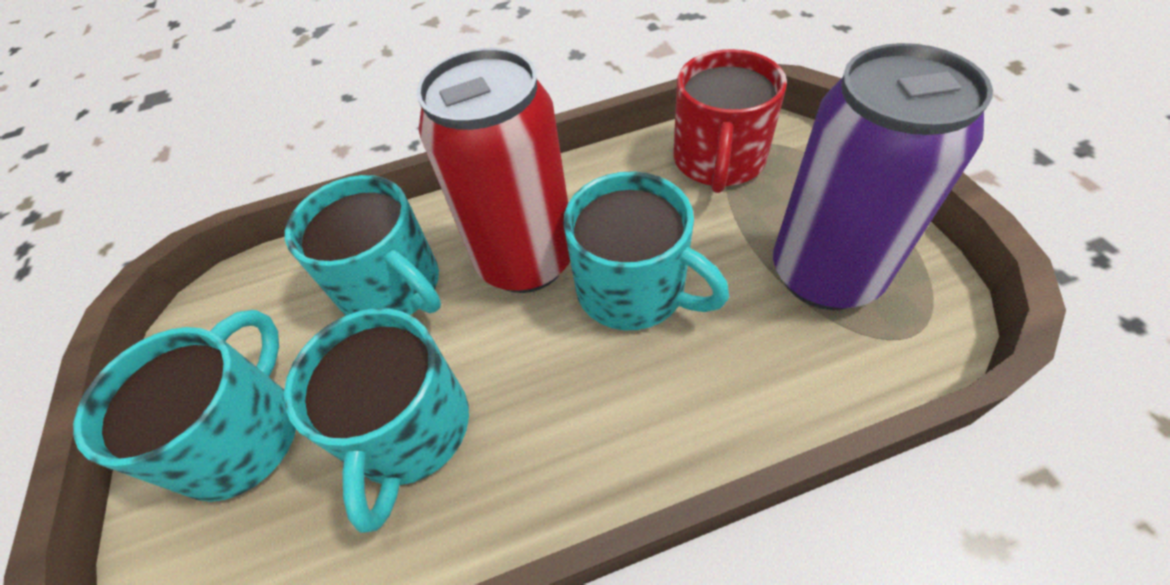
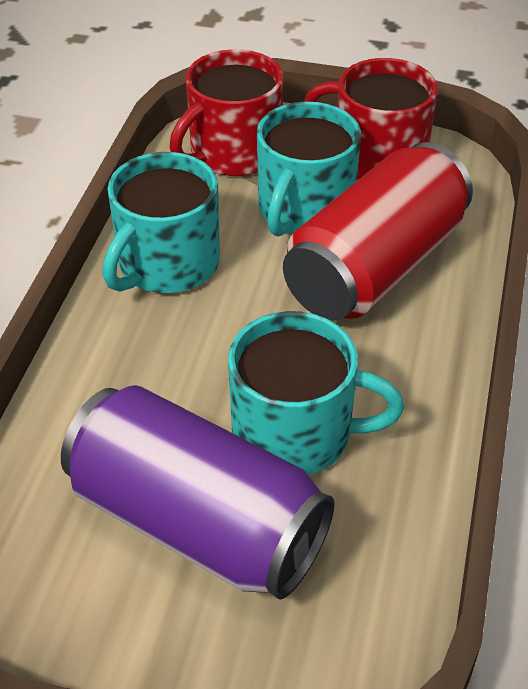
red mug: 1 -> 2
turquoise mug: 4 -> 3

